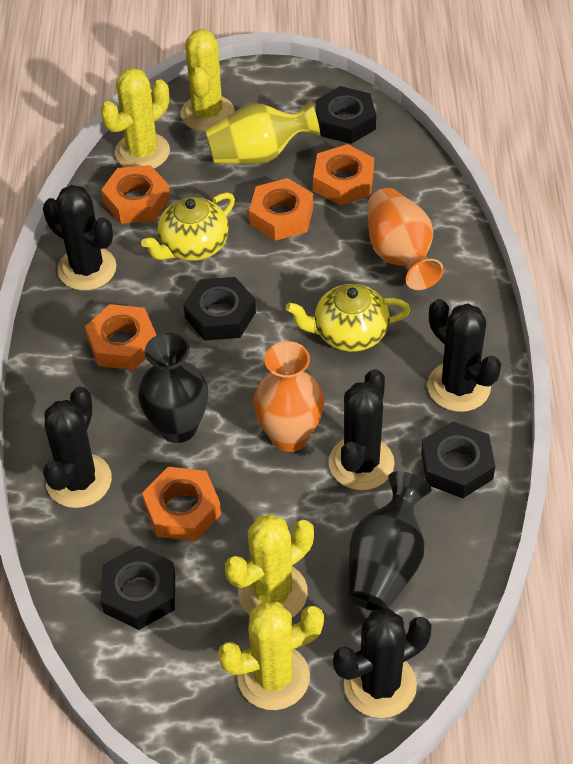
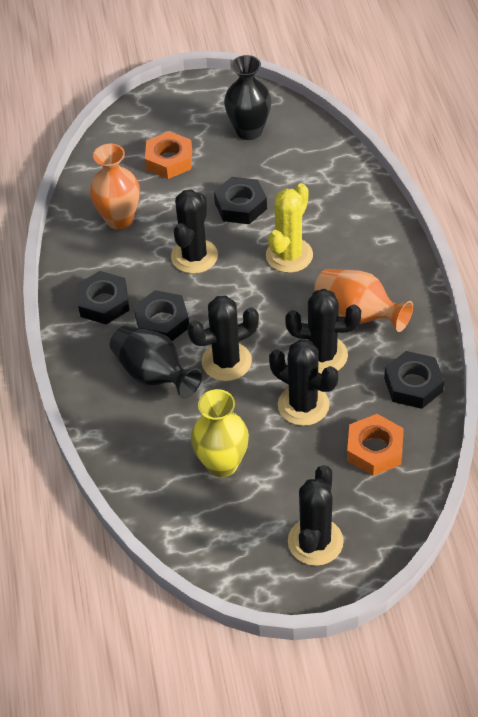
orange nut: 5 -> 2
yellow cactus: 4 -> 1
yellow teapot: 2 -> 0

